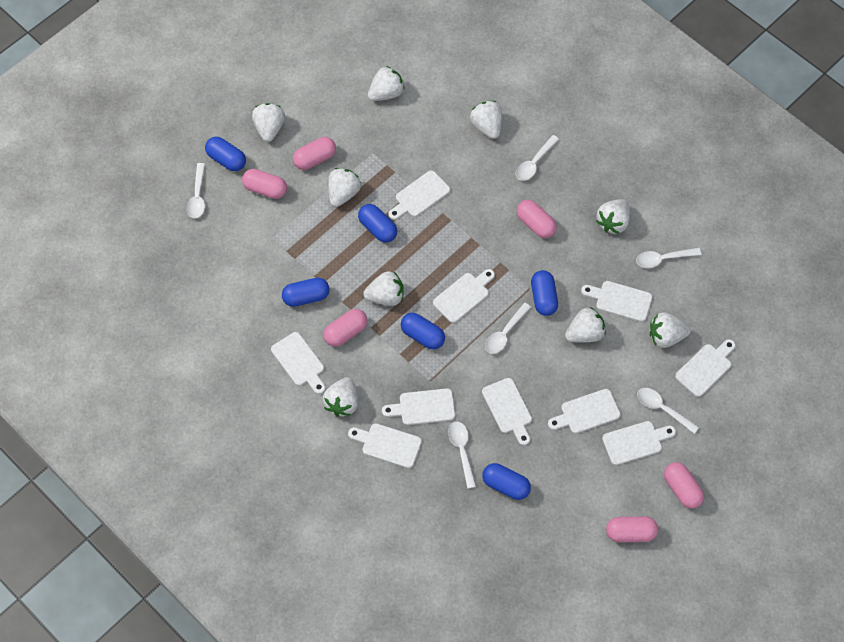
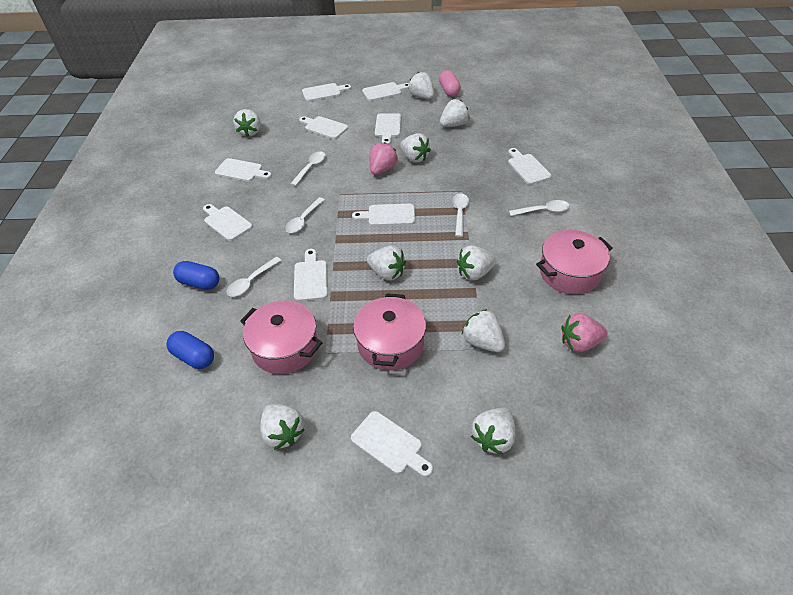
blue capsule: 6 -> 2
pink capsule: 6 -> 1
pink pot: 0 -> 3
pink strawberry: 0 -> 2
white spoon: 6 -> 5

